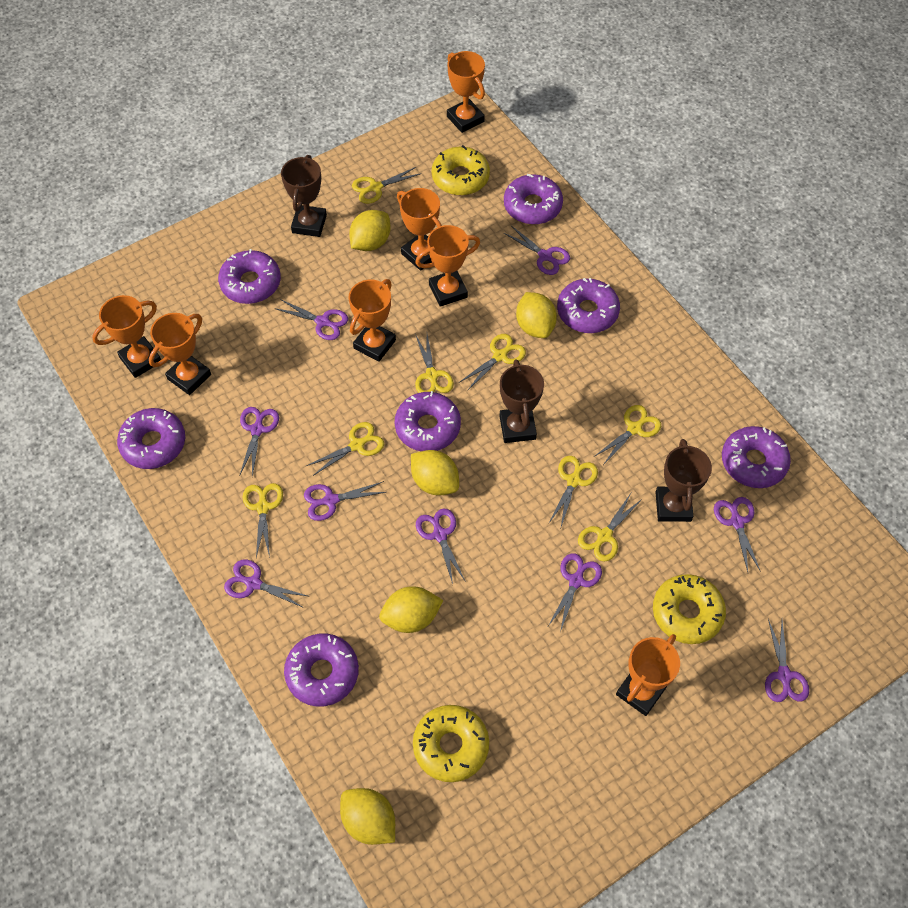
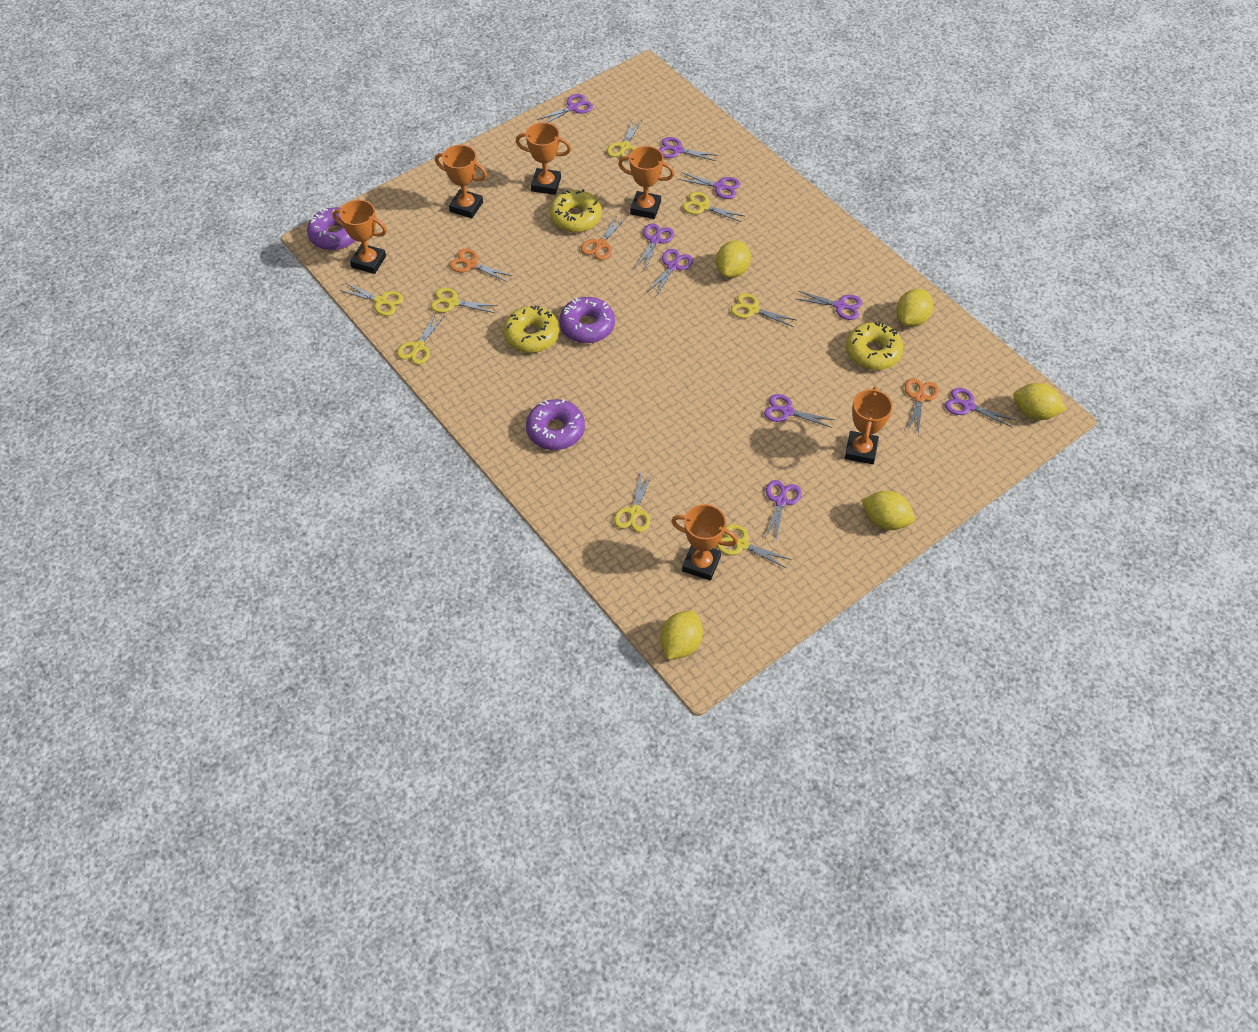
brown trophy: 3 -> 0
orange scissors: 0 -> 3
orange trophy: 7 -> 6
purple donut: 7 -> 3

